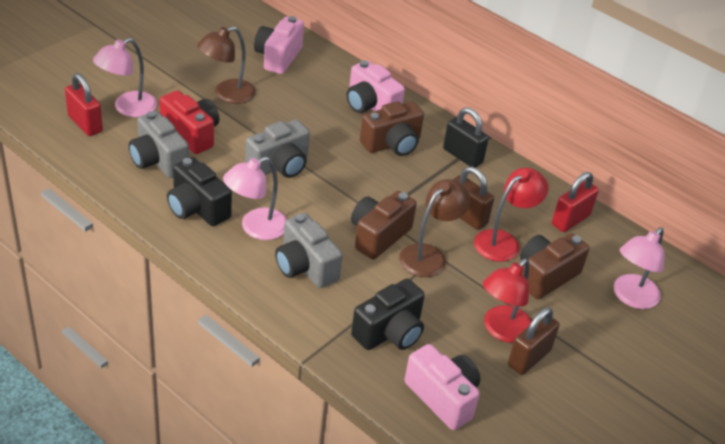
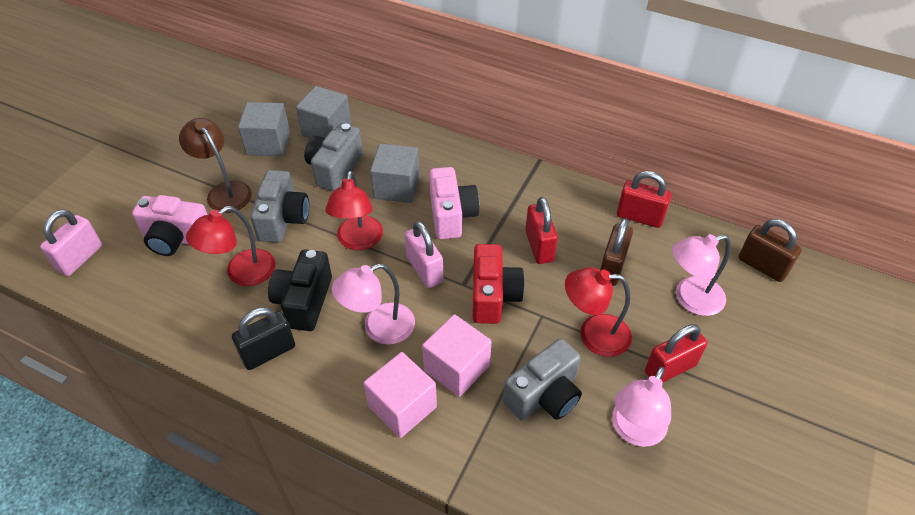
black camera: 2 -> 1
brown camera: 3 -> 0
brown lamp: 2 -> 1
grey cube: 0 -> 3
pink camera: 3 -> 2
pink cube: 0 -> 2
pink padlock: 0 -> 2
red lamp: 2 -> 3
red padlock: 2 -> 3

